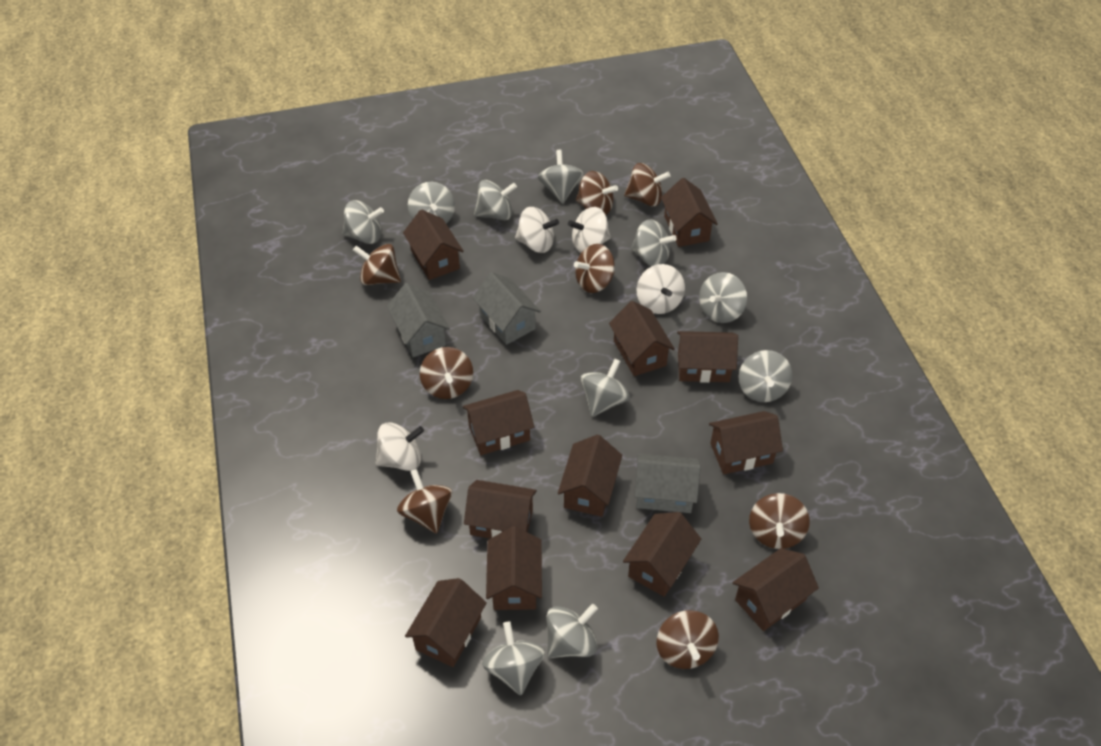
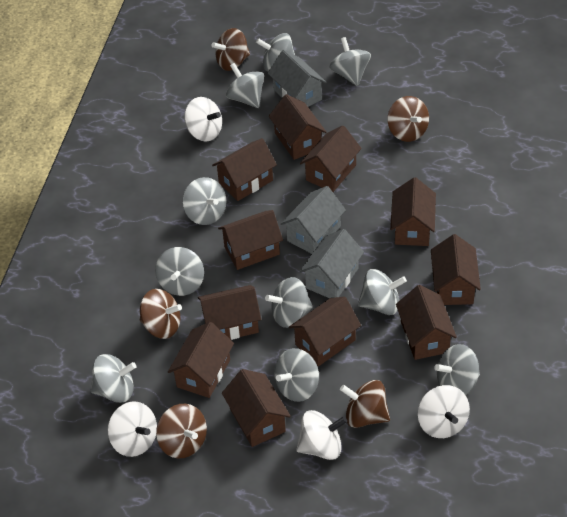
brown house: 12 -> 11
brown spinning top: 8 -> 5

